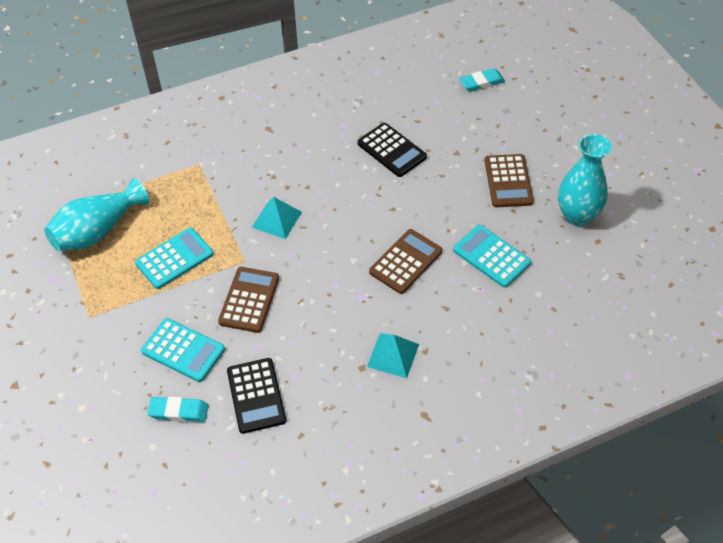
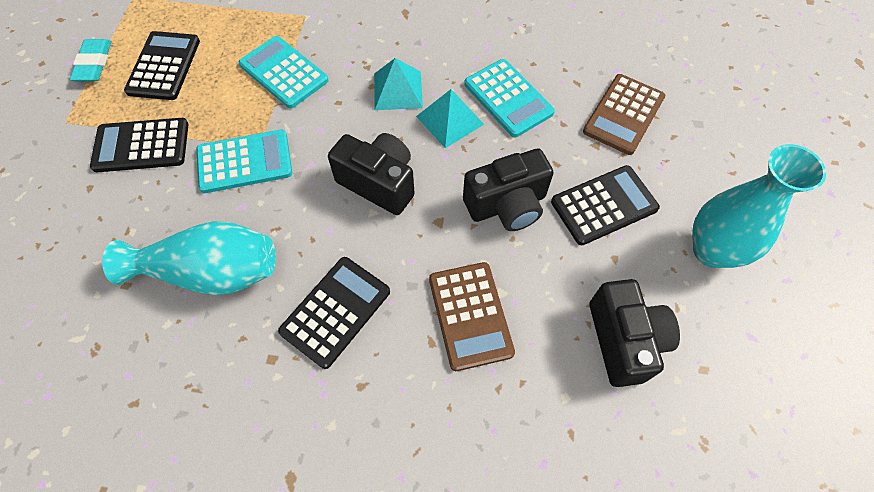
black calculator: 2 -> 4
black camera: 0 -> 3
brown calculator: 3 -> 2
turquoise eraser: 2 -> 1

